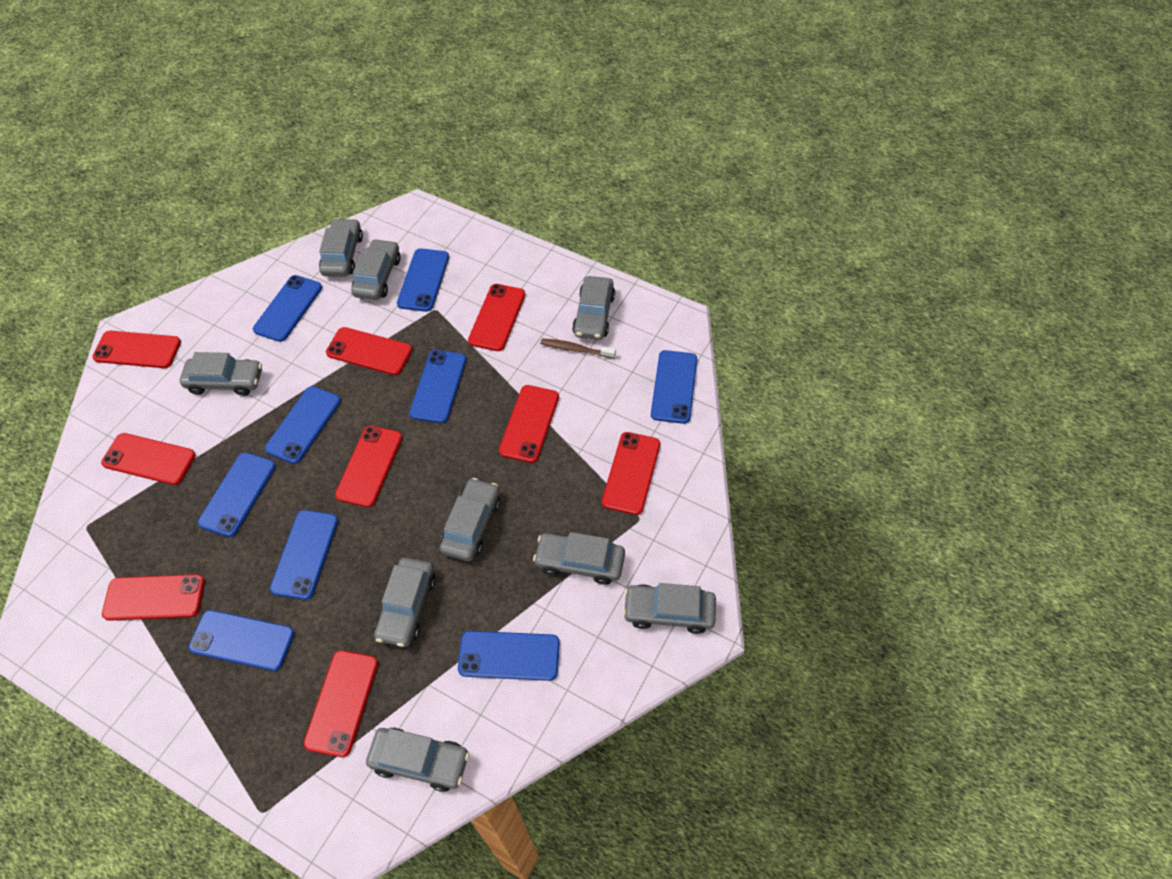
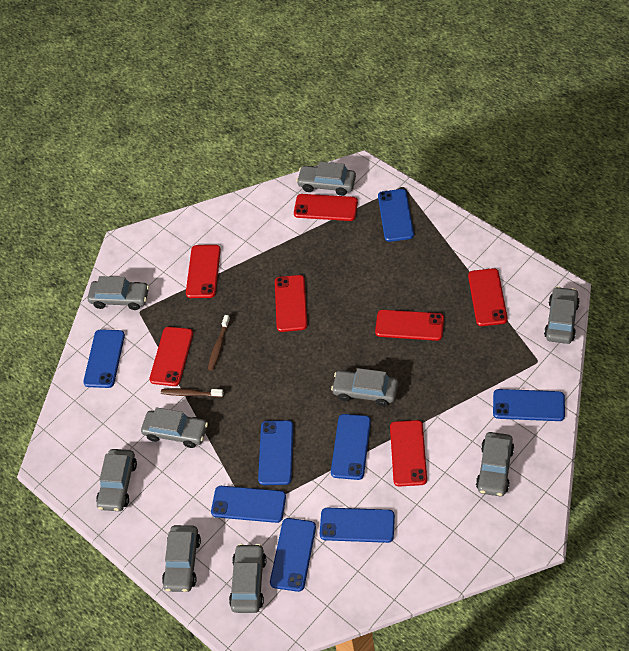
blue phone: 9 -> 8
brown toothbrush: 1 -> 2
red phone: 9 -> 7

